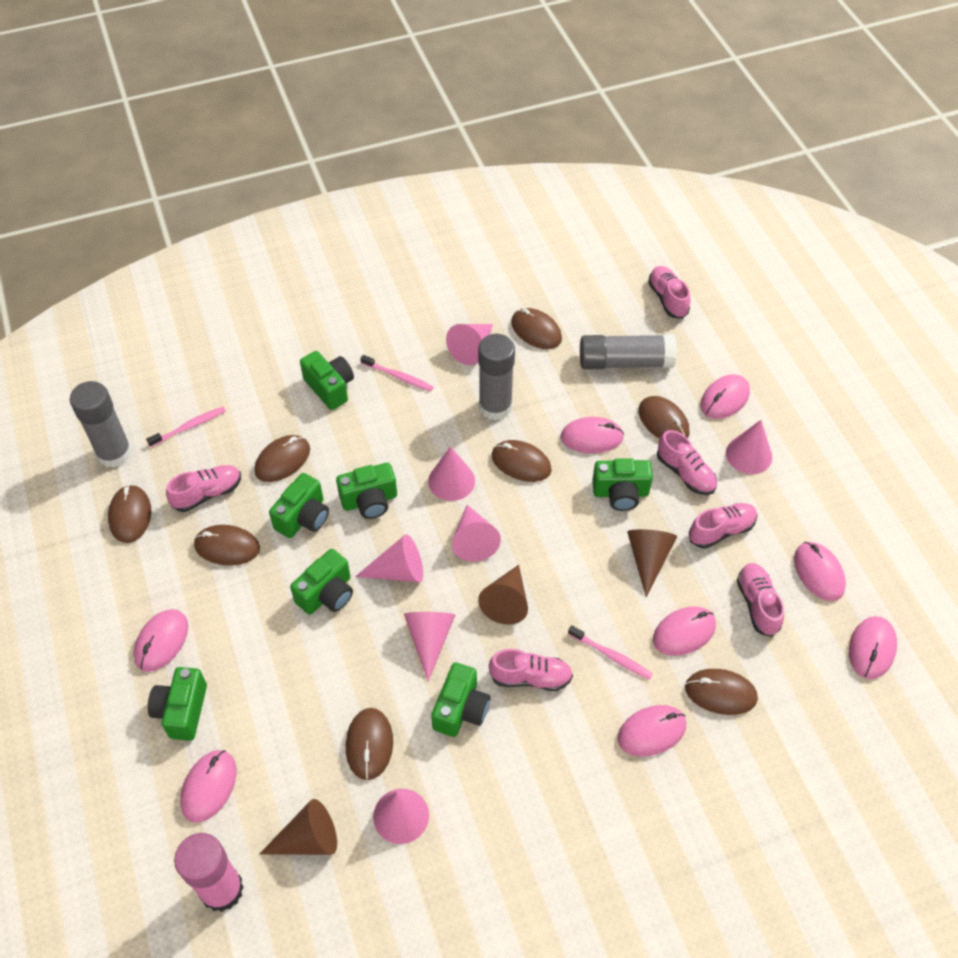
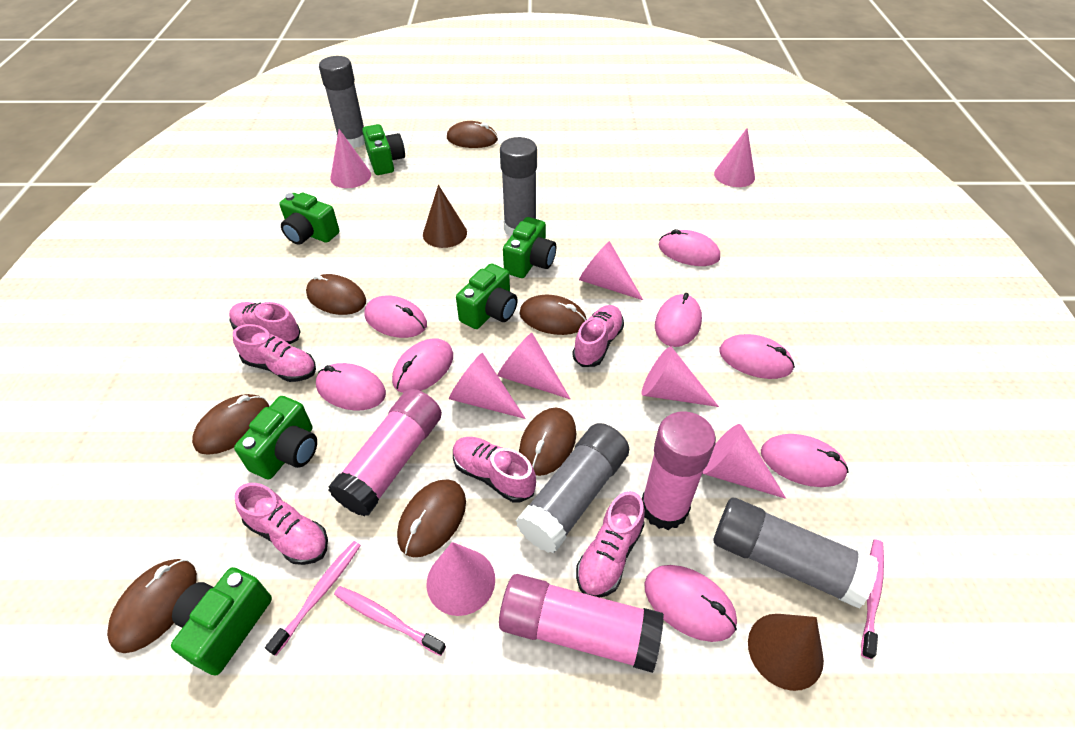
brown cone: 3 -> 2
brown mouse: 8 -> 7
green camera: 7 -> 6
grey glue stick: 3 -> 4
pink cone: 7 -> 8
pink glue stick: 1 -> 3

